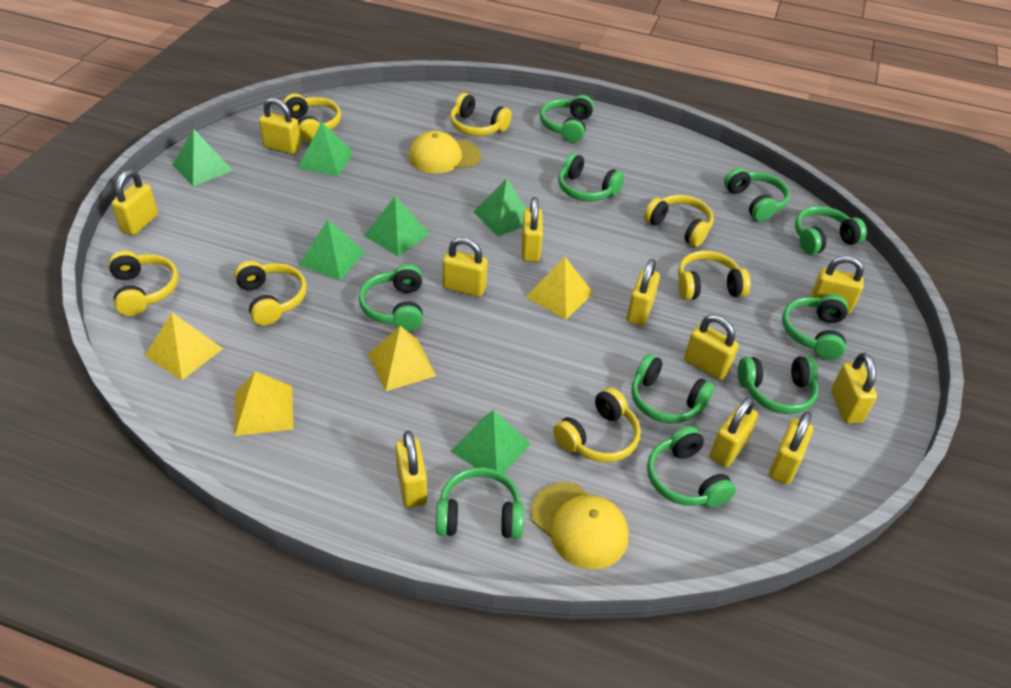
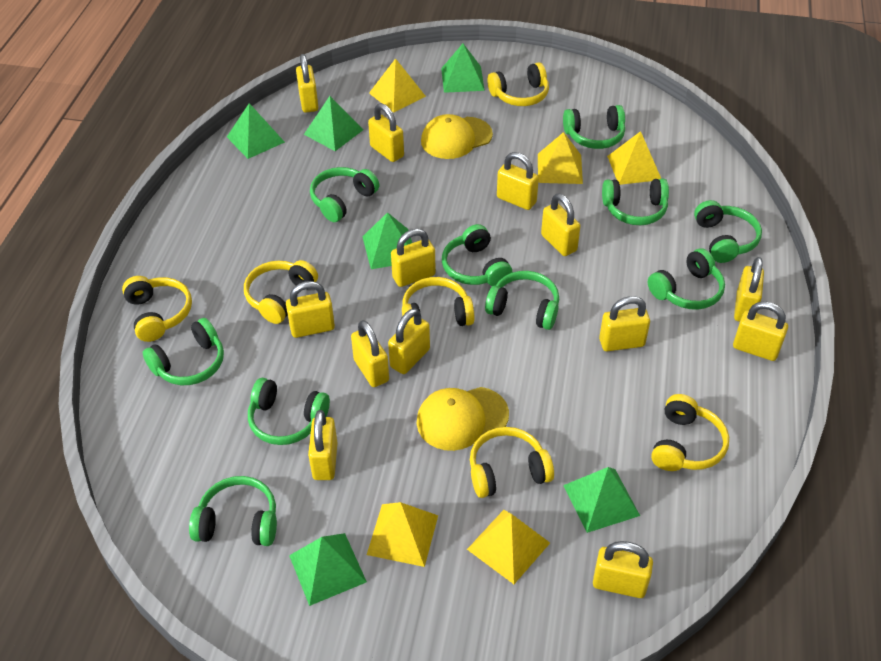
yellow headphones: 7 -> 6
yellow padlock: 11 -> 13
yellow pyramid: 4 -> 5

